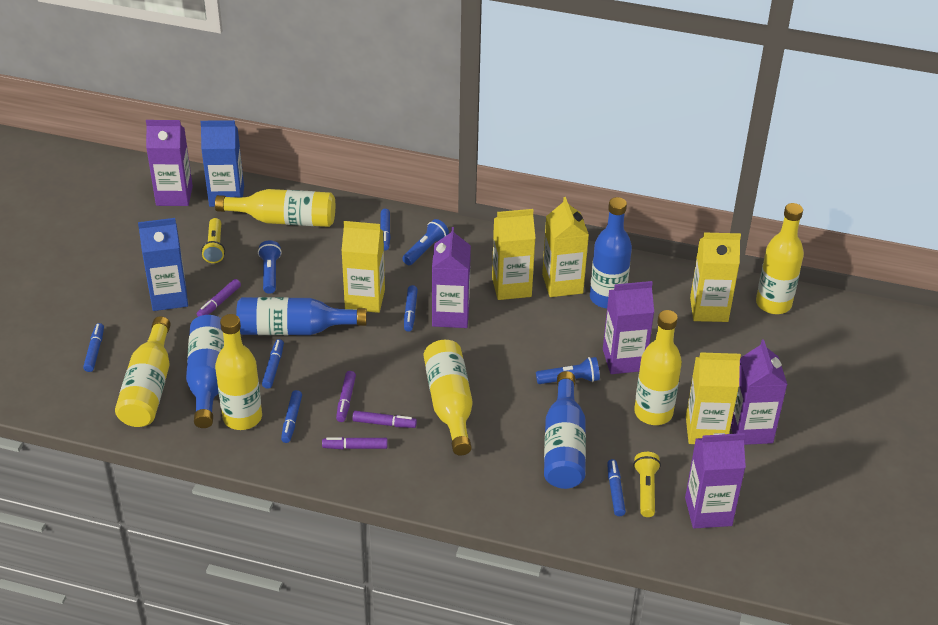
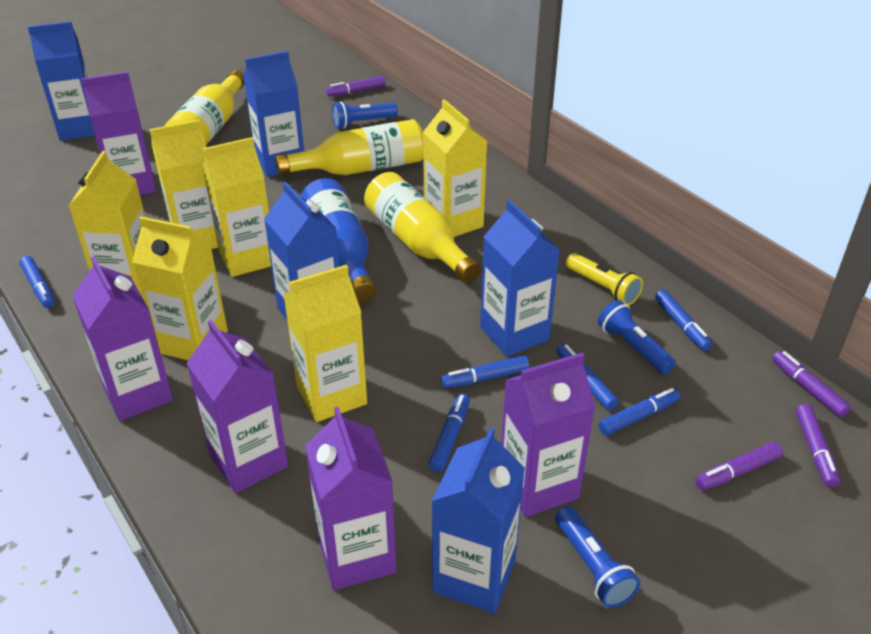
blue bottle: 4 -> 1
blue carton: 2 -> 5
yellow bottle: 6 -> 3
yellow carton: 5 -> 6
yellow flashlight: 2 -> 1

